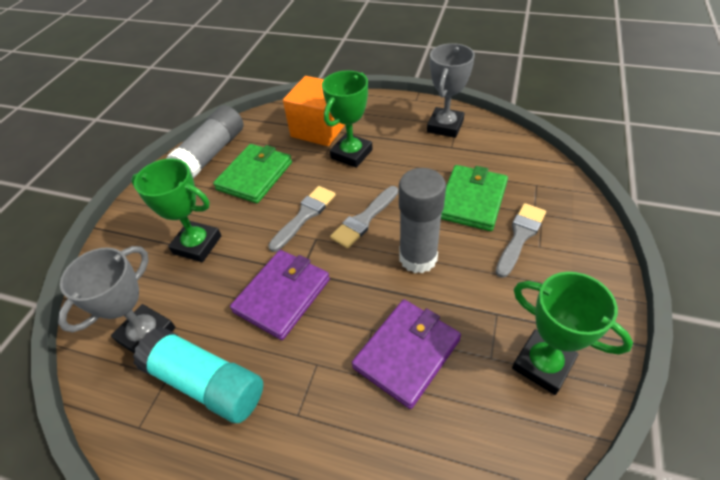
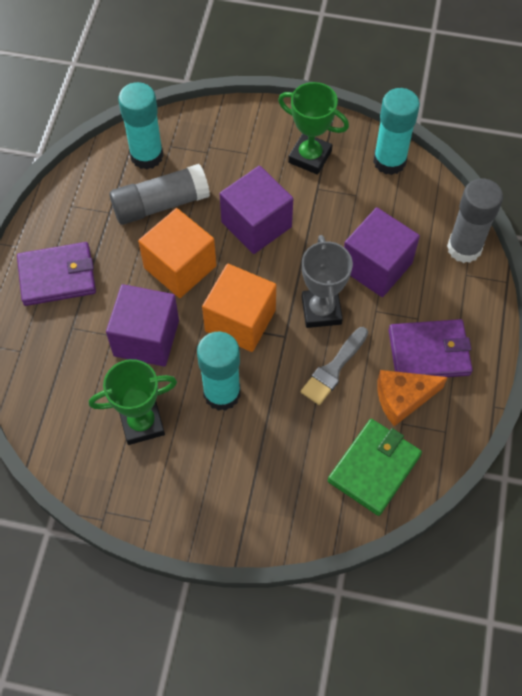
green trophy: 3 -> 2
green wallet: 2 -> 1
grey brush: 3 -> 1
grey trophy: 2 -> 1
orange cheese: 0 -> 1
orange cube: 1 -> 2
purple cube: 0 -> 3
turquoise glue stick: 1 -> 3

